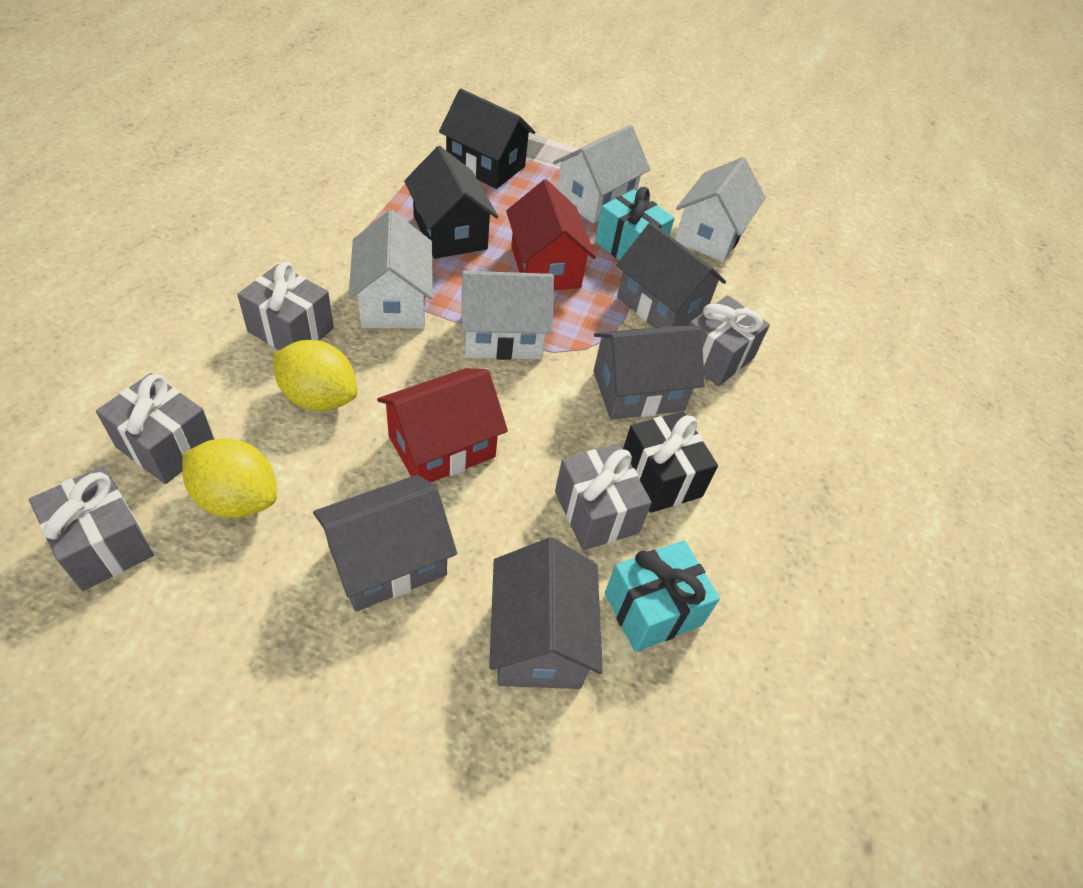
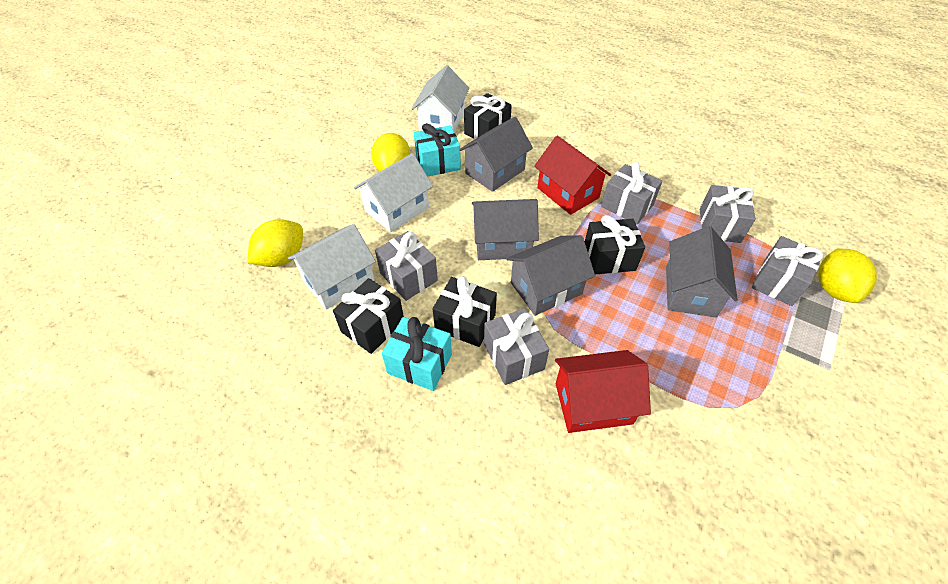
black gift: 1 -> 4
black house: 2 -> 0
white house: 4 -> 3
yellow lemon: 2 -> 3

